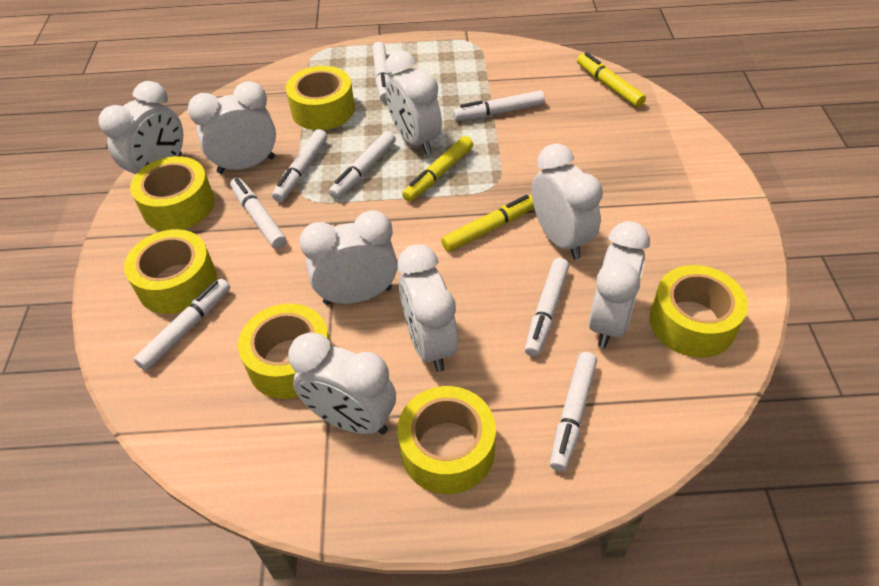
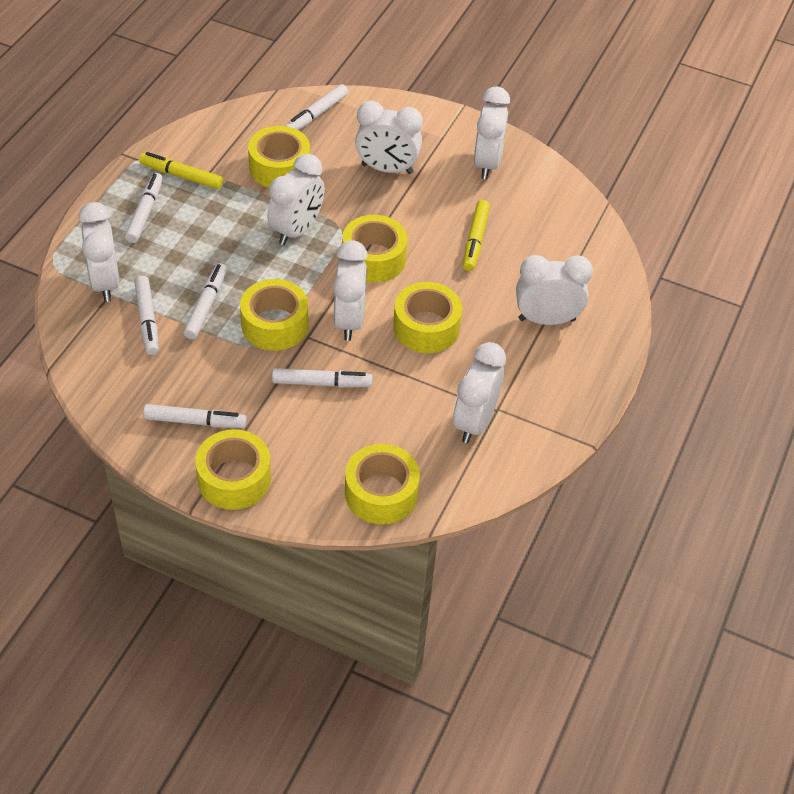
white clock: 8 -> 7
white marker: 8 -> 6
yellow marker: 3 -> 2

